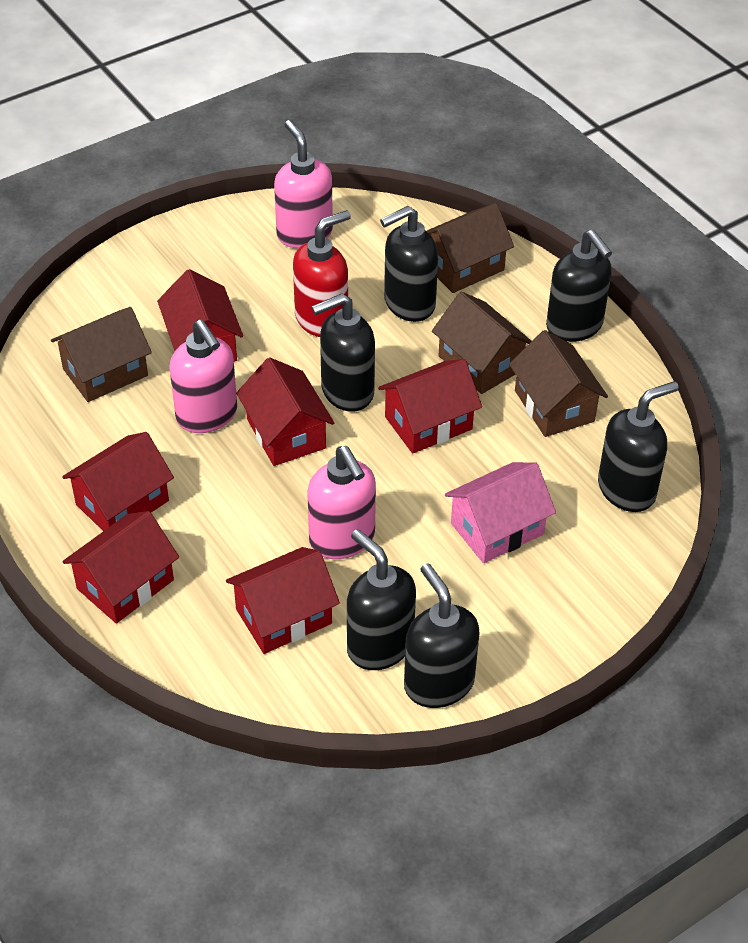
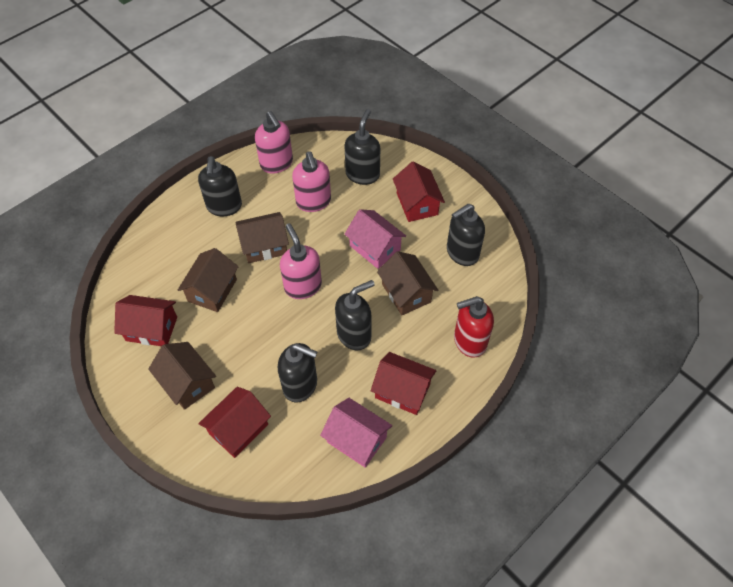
black soap dispenser: 6 -> 5
pink house: 1 -> 2
red house: 6 -> 4

